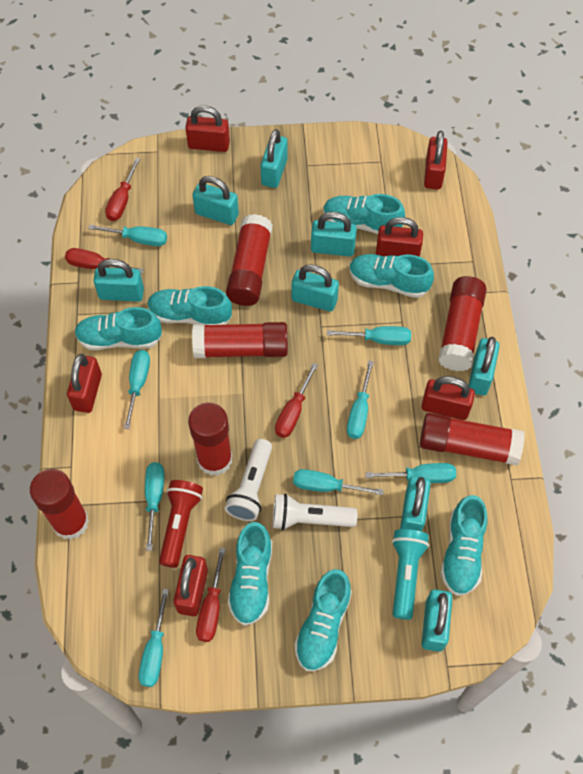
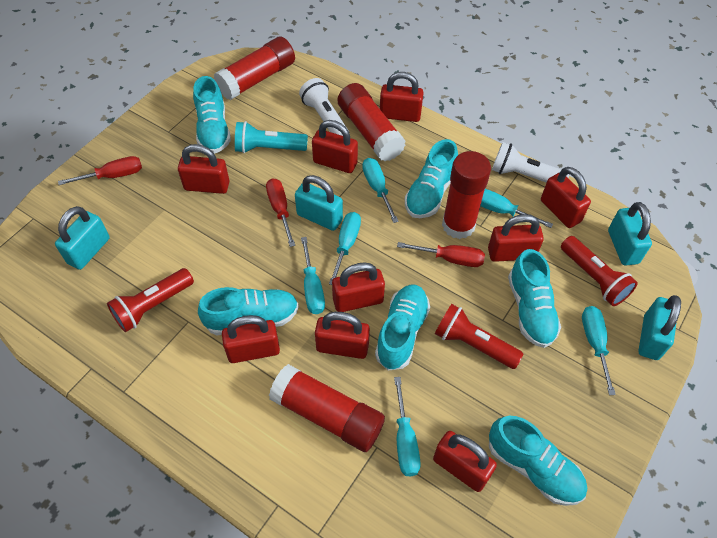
red flashlight: 1 -> 3
red glue stick: 6 -> 4
red padlock: 6 -> 9
red screwdriver: 4 -> 3
turquoise padlock: 8 -> 4
turquoise screwdriver: 8 -> 6
turquoise shoe: 7 -> 6

